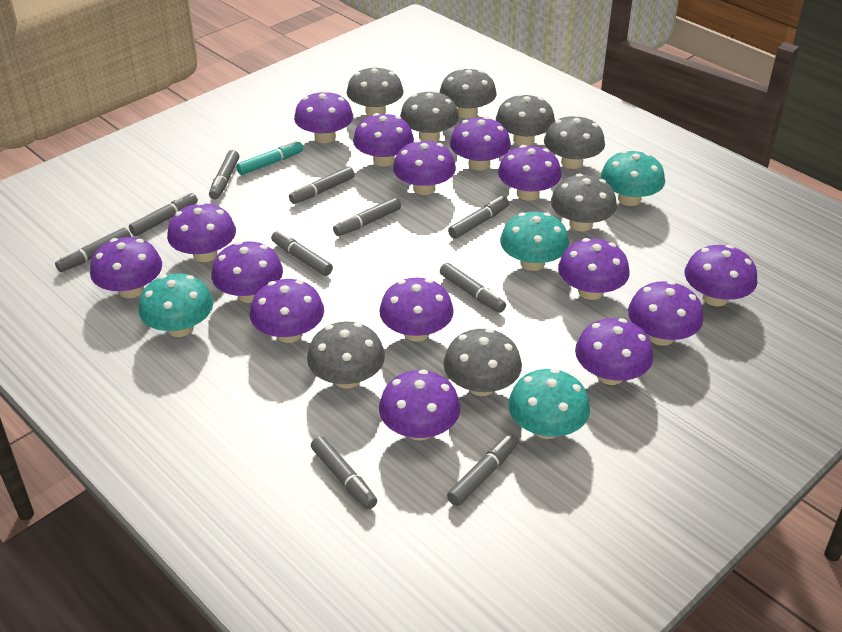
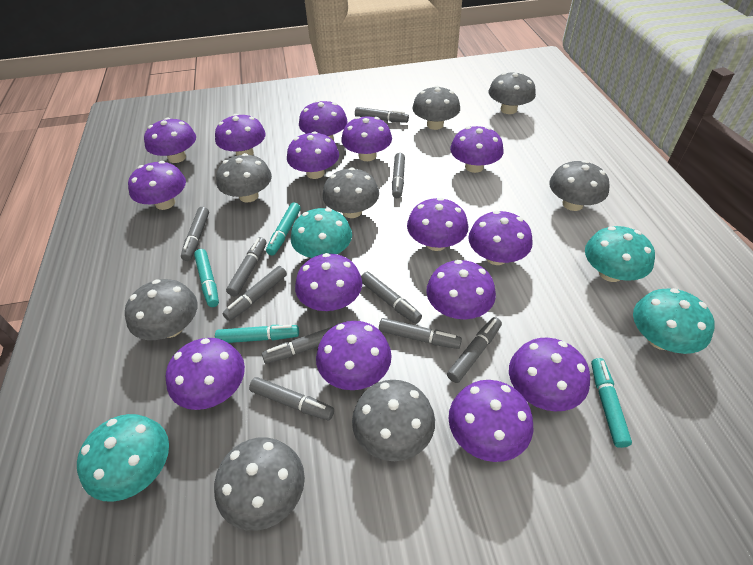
turquoise marker: 1 -> 4

